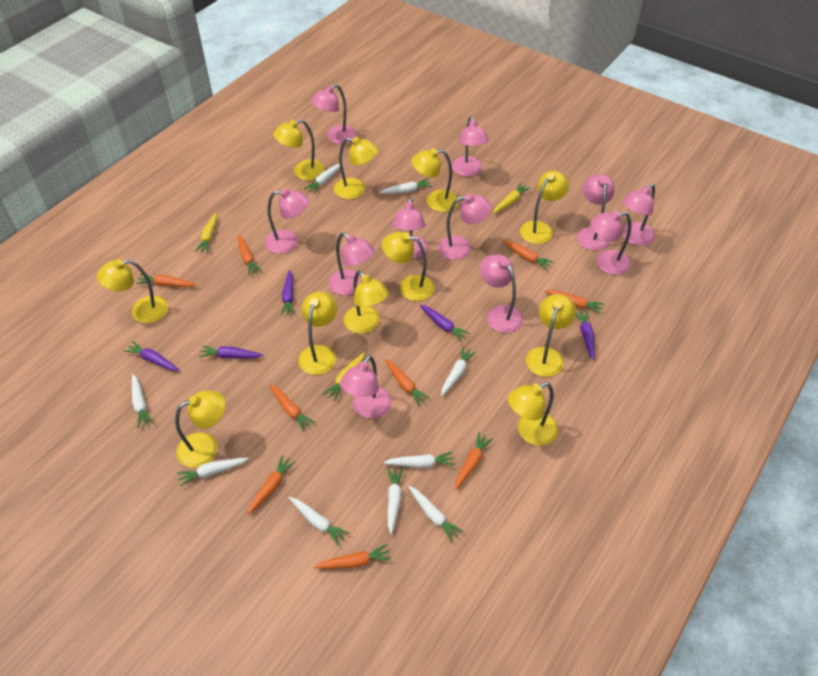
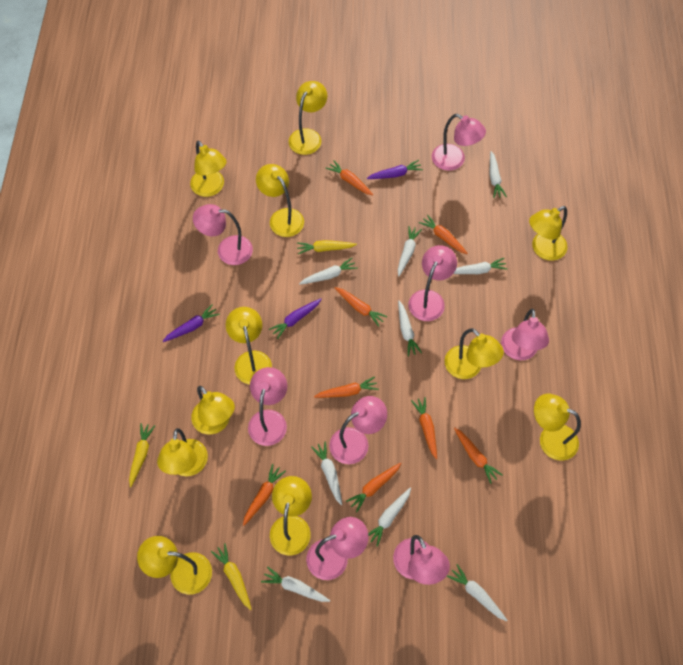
orange carrot: 9 -> 8
pink lamp: 11 -> 8
purple carrot: 5 -> 3

